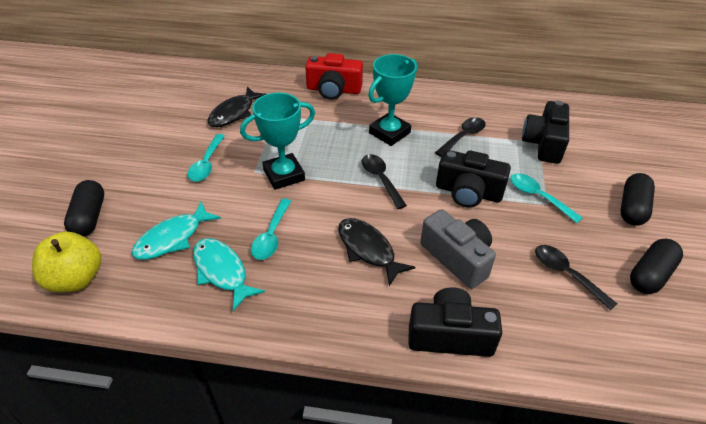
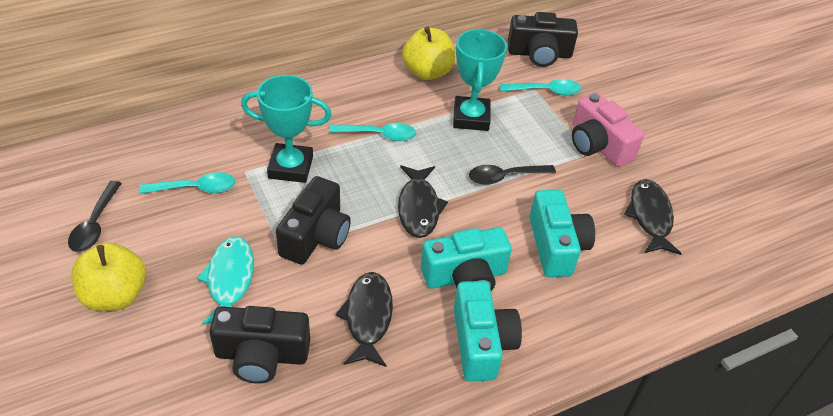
black capsule: 3 -> 0
black fish: 2 -> 3
black spoon: 3 -> 2
grey camera: 1 -> 0
pink camera: 0 -> 1
red camera: 1 -> 0
turquoise camera: 0 -> 3
turquoise fish: 2 -> 1
yellow apple: 1 -> 2

